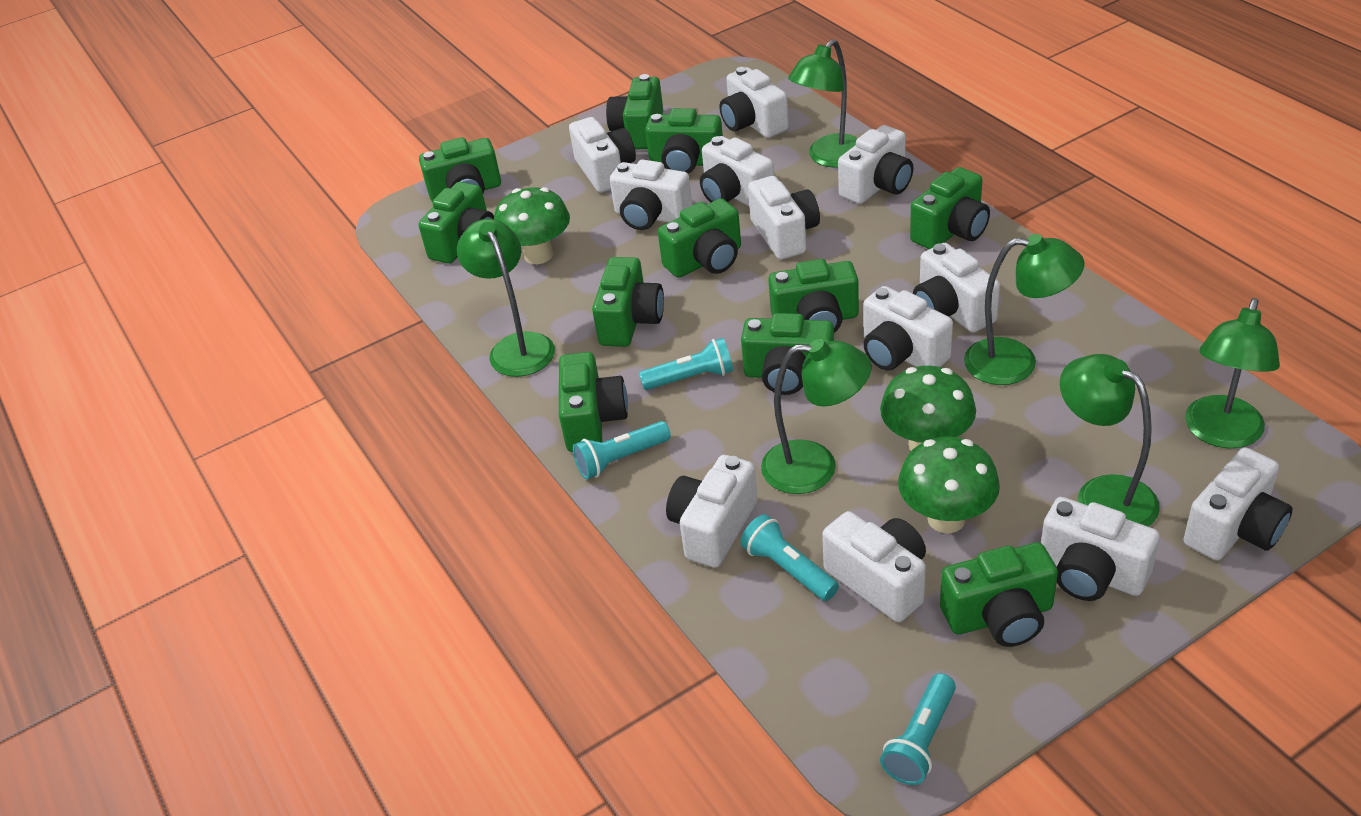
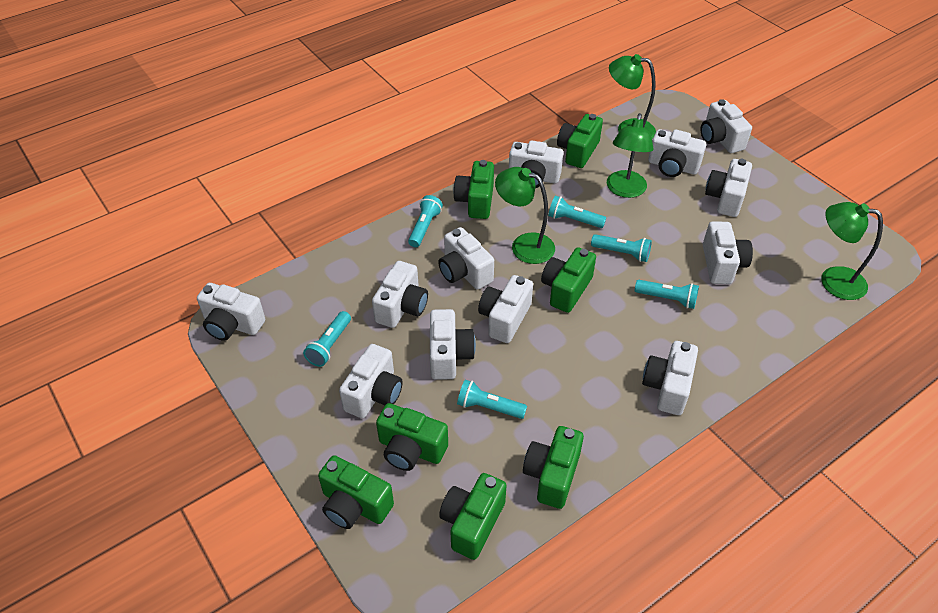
green camera: 11 -> 7
green lamp: 6 -> 4
green mushroom: 3 -> 0
turquoise flashlight: 4 -> 6

